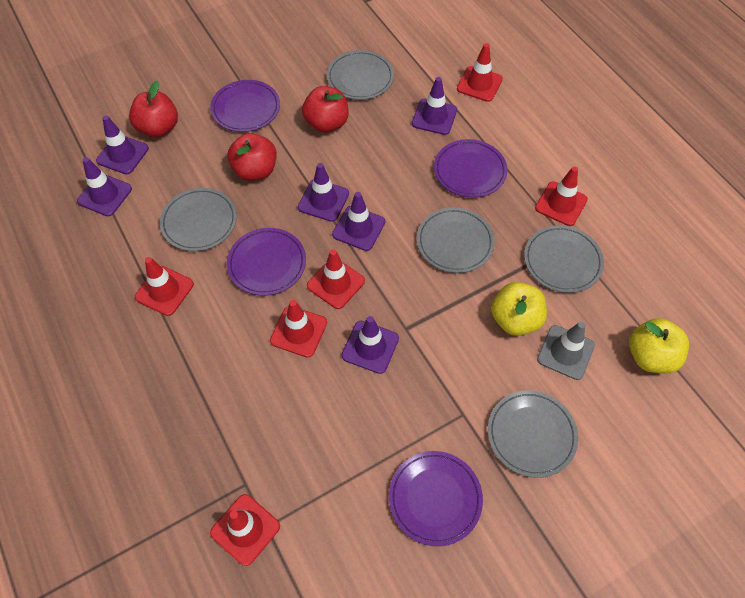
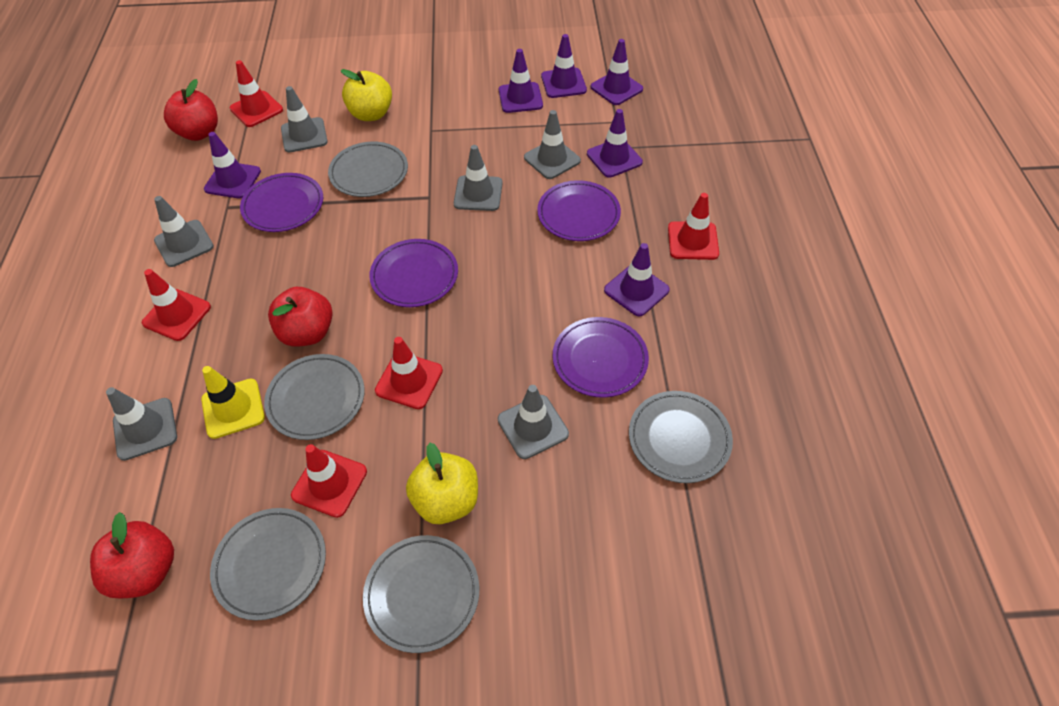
grey traffic cone: 1 -> 6
red traffic cone: 6 -> 5
yellow traffic cone: 0 -> 1

